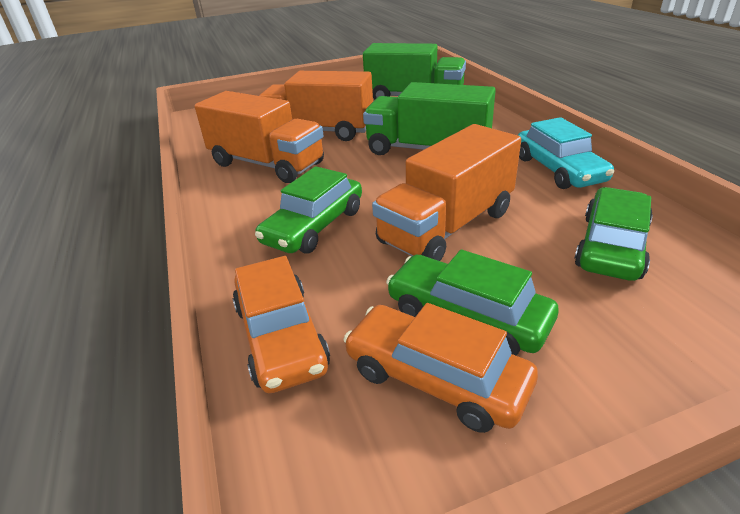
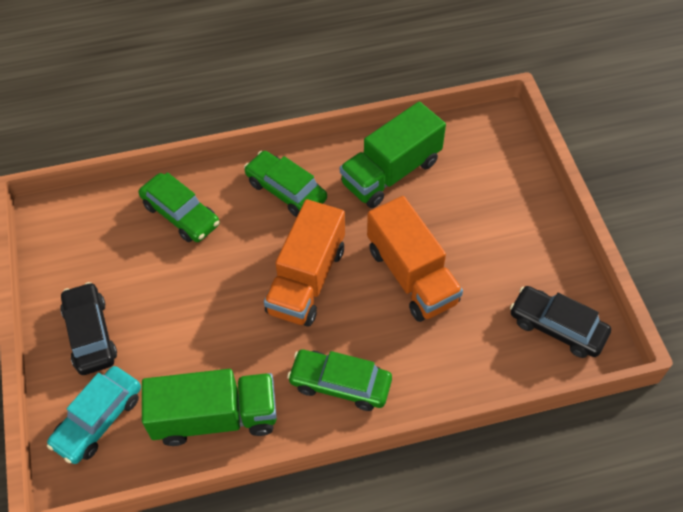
black car: 0 -> 2
orange car: 2 -> 0
orange truck: 3 -> 2

